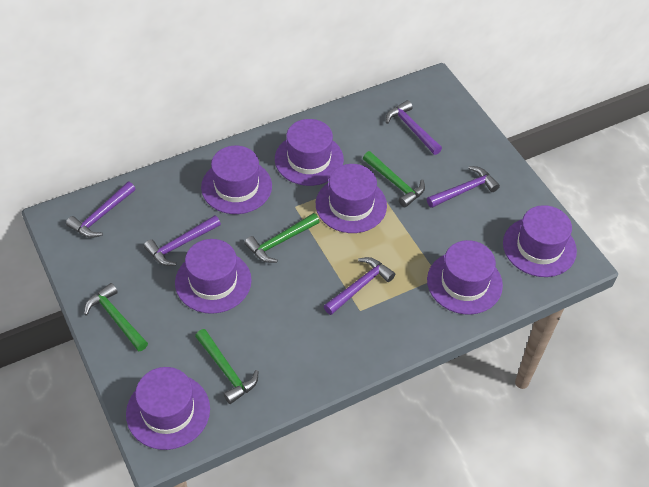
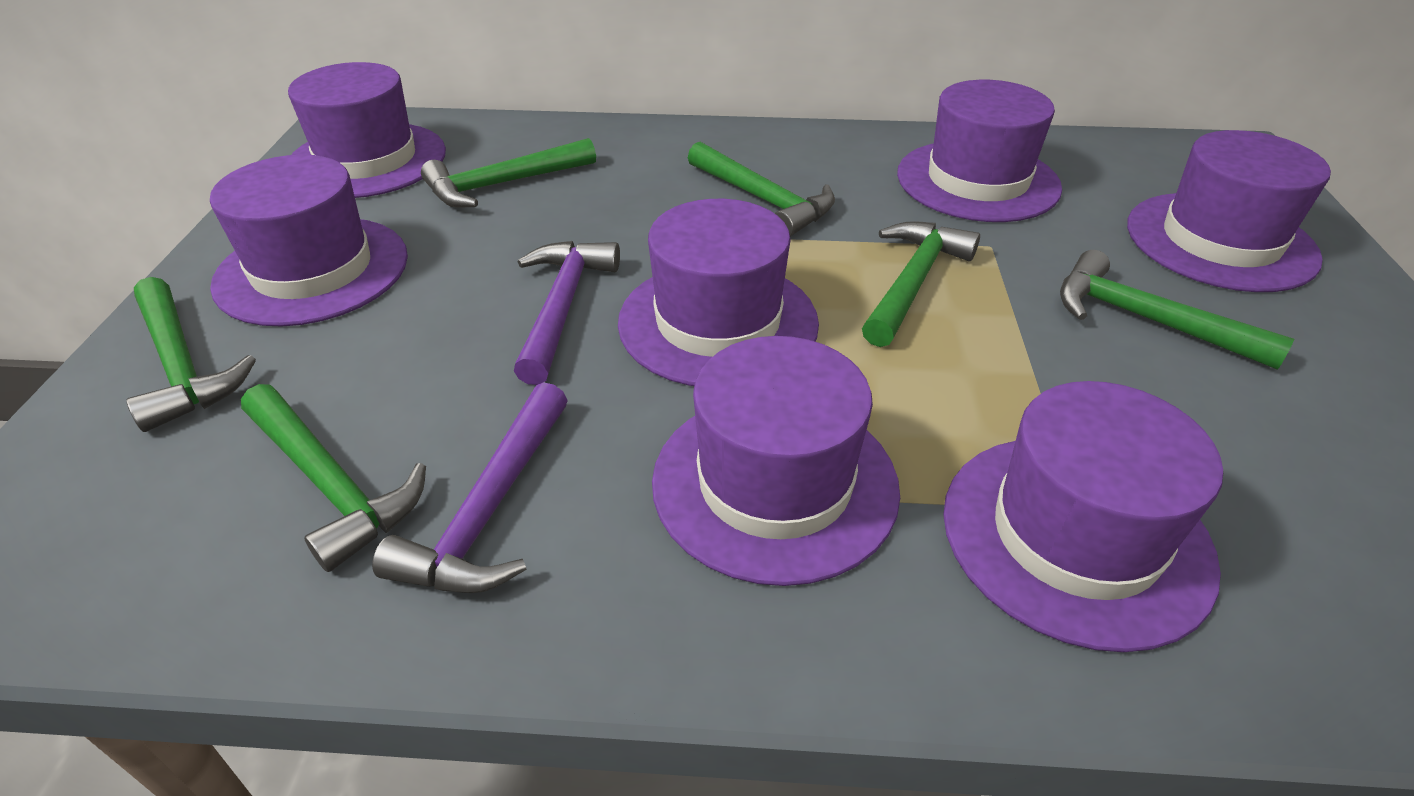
green hammer: 4 -> 6
purple hammer: 5 -> 2

